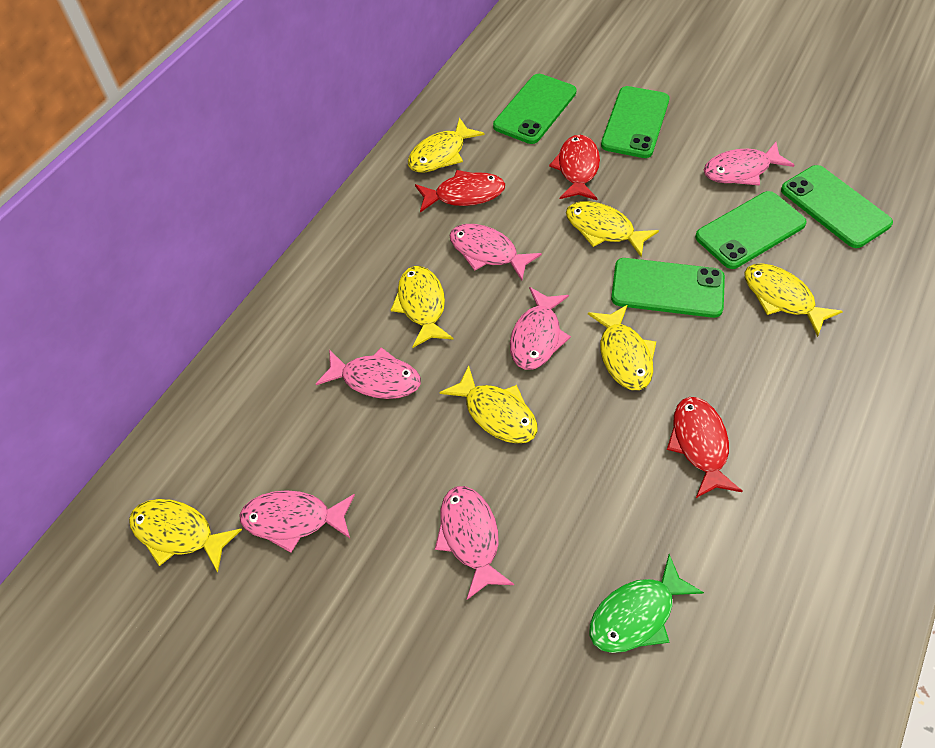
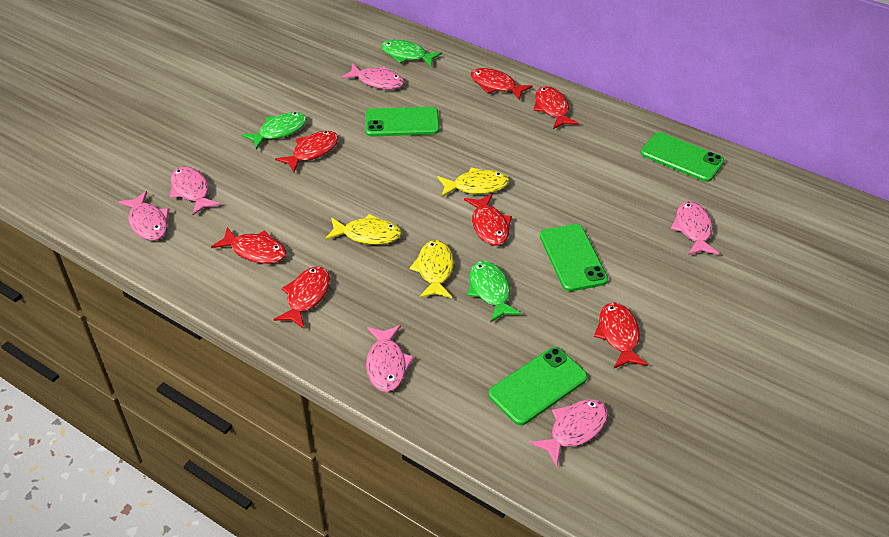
green fish: 1 -> 3
green phone: 5 -> 4
red fish: 3 -> 7
yellow fish: 7 -> 3

